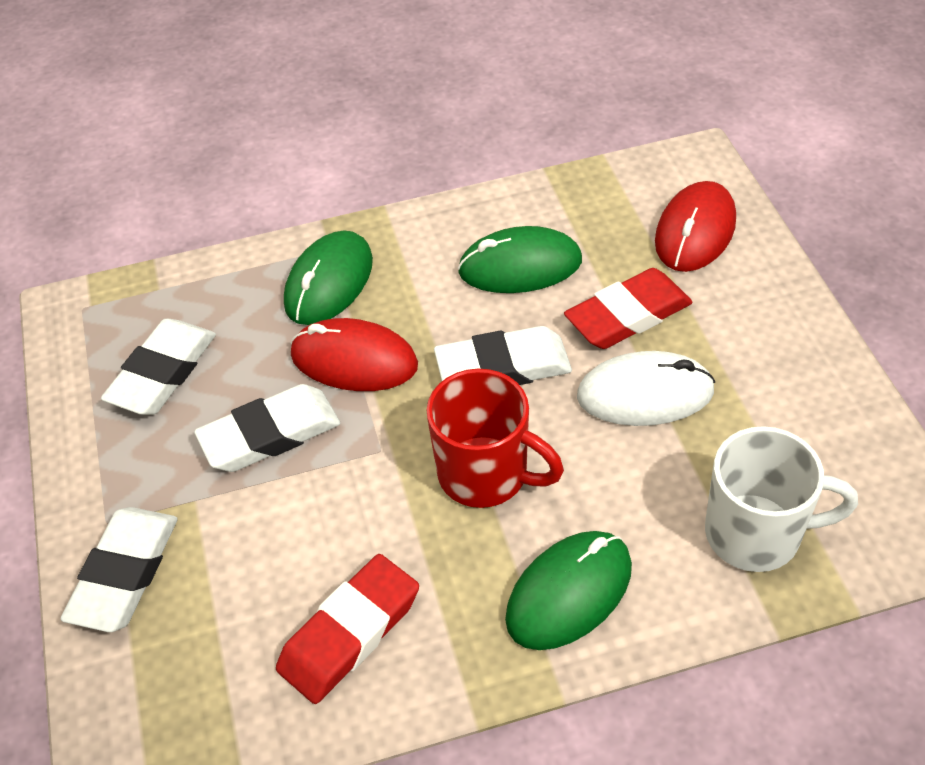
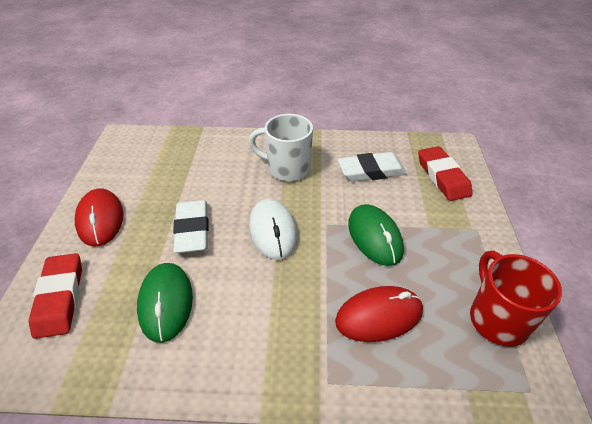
green mouse: 3 -> 2
white eraser: 4 -> 2

